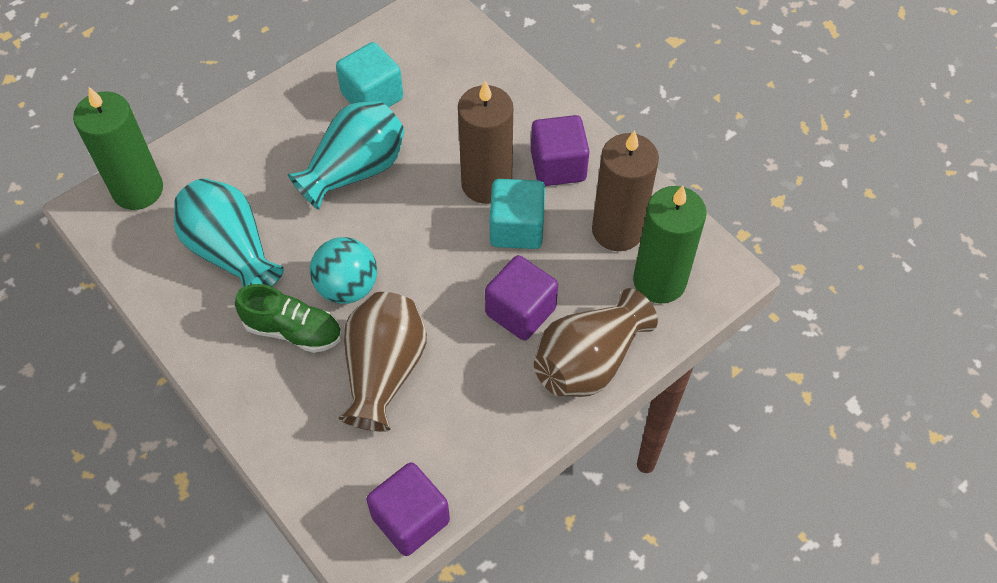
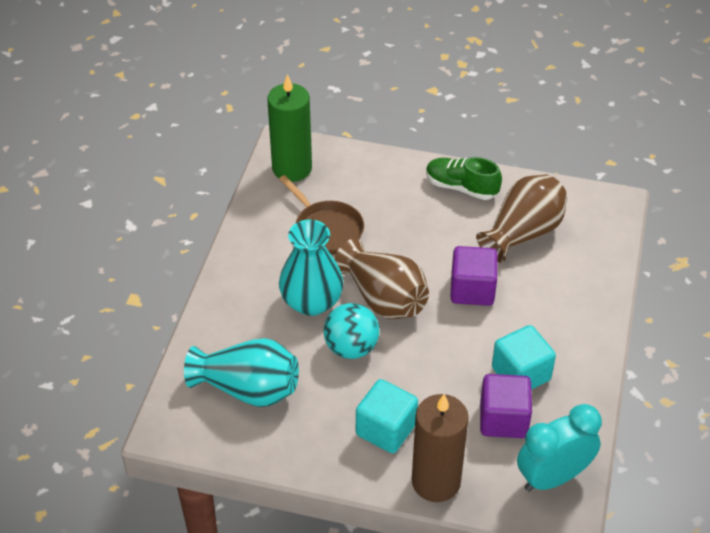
brown candle: 2 -> 1
brown pan: 0 -> 1
green candle: 2 -> 1
purple cube: 3 -> 2
turquoise clock: 0 -> 1

